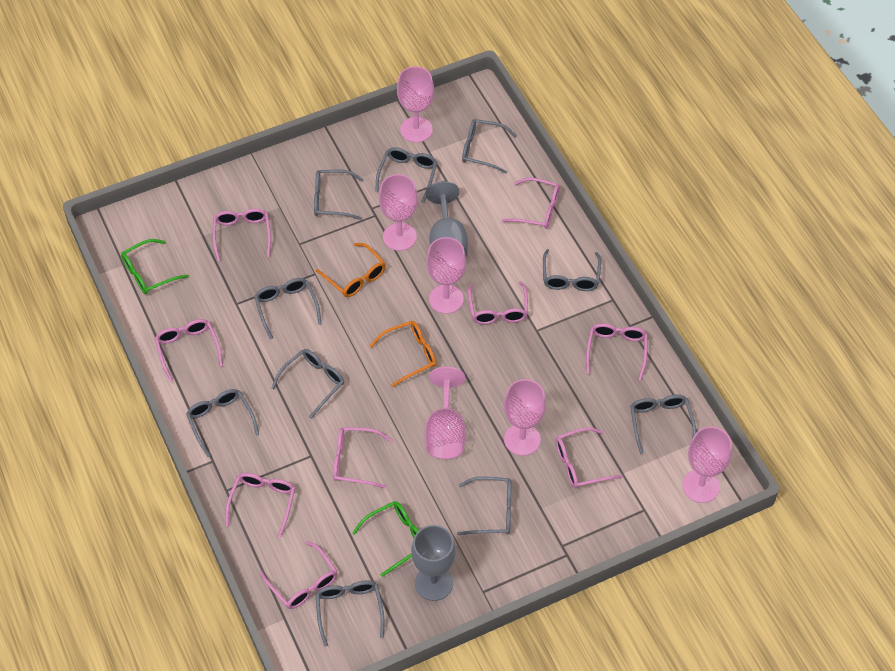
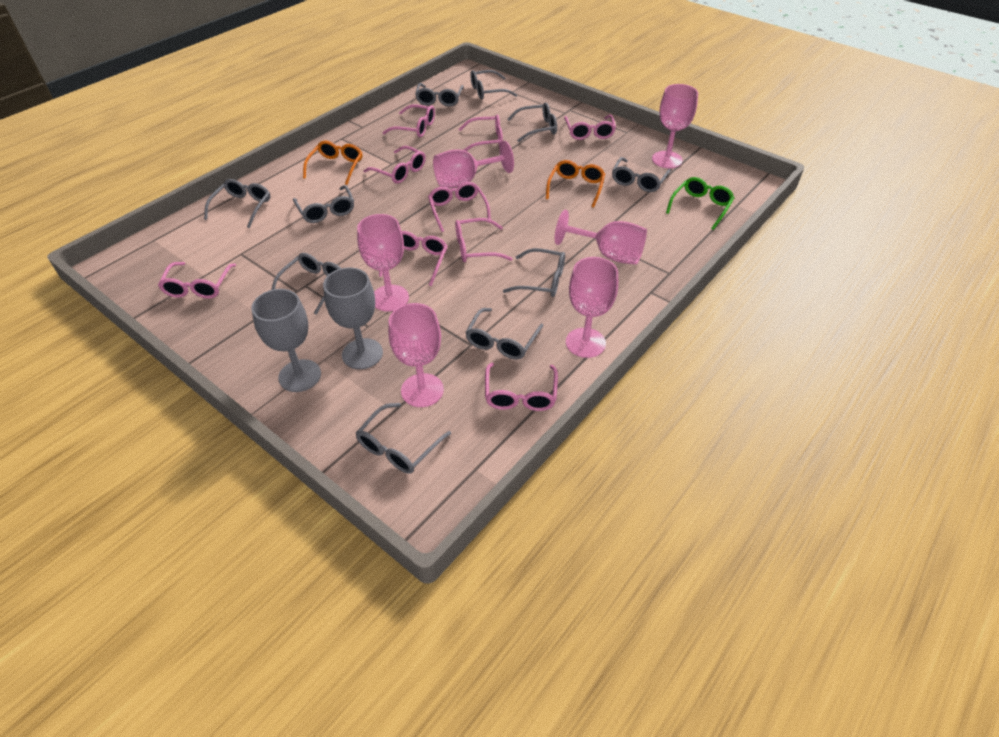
green glasses: 2 -> 1

